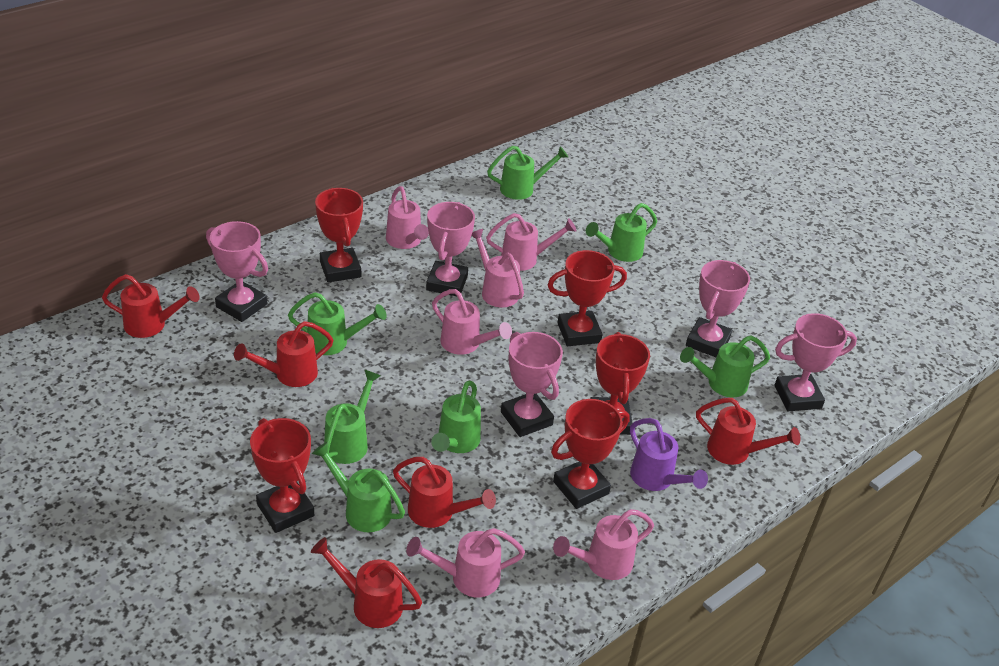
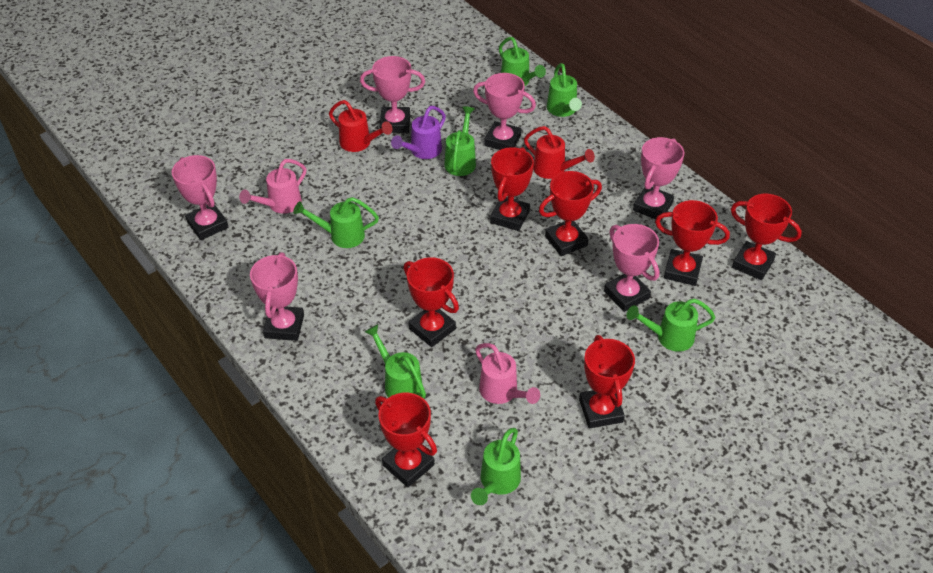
pink trophy: 5 -> 6
pink watering can: 6 -> 2
red trophy: 5 -> 7
red watering can: 5 -> 2

